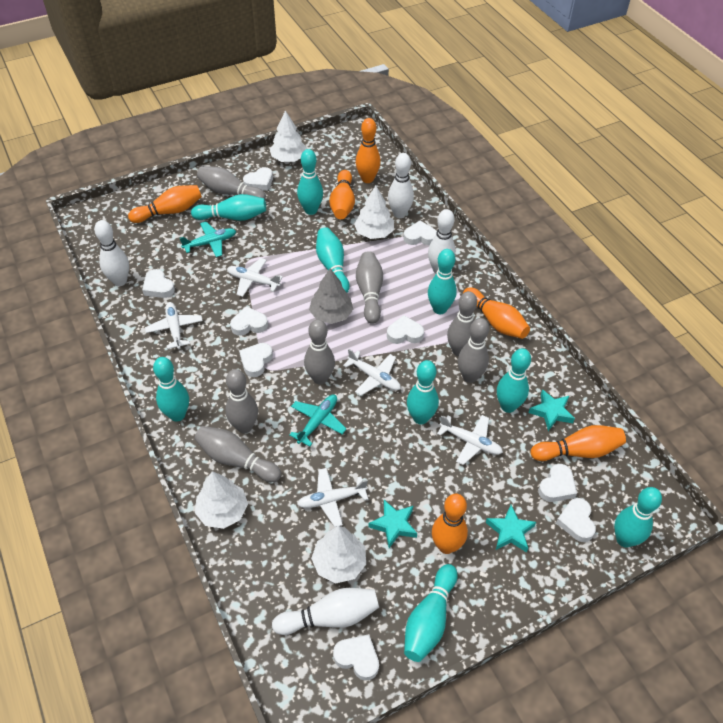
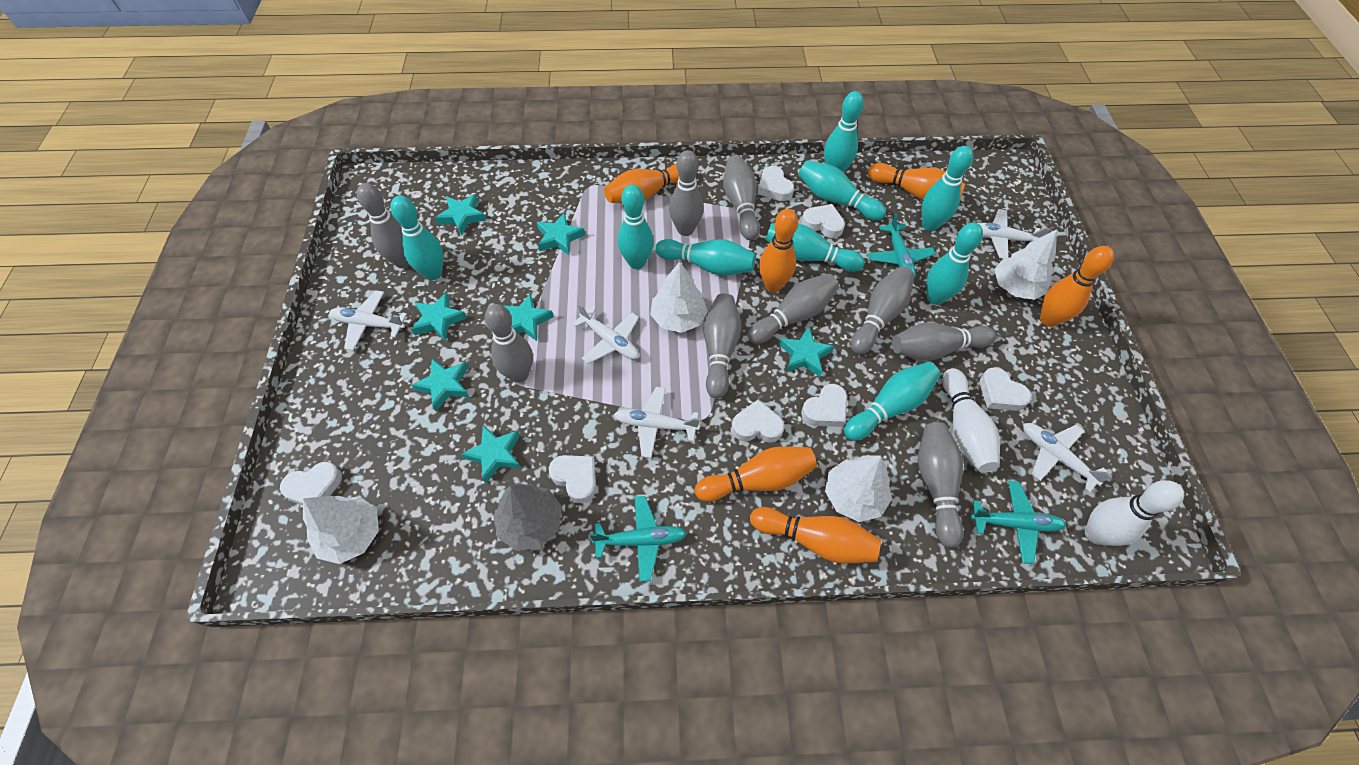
grey bowling pin: 7 -> 9
turquoise plane: 2 -> 3
turquoise star: 3 -> 7
white bowling pin: 4 -> 2
white heart: 9 -> 7

